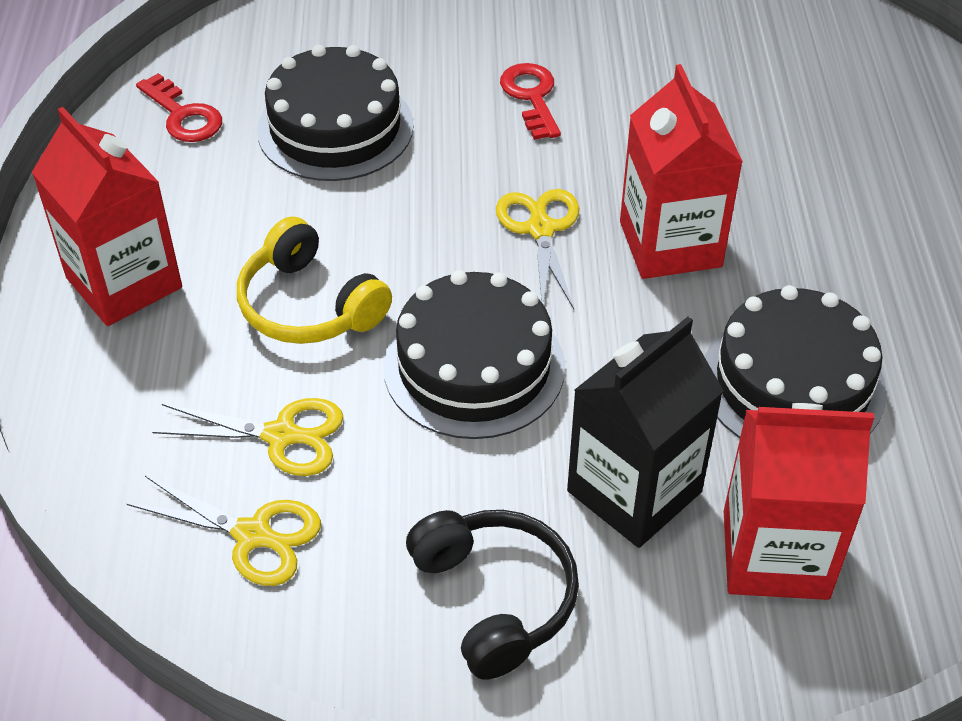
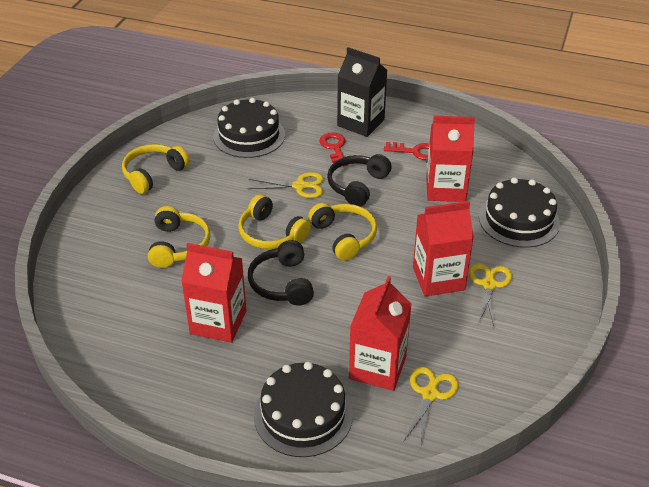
black headphones: 1 -> 2
red carton: 3 -> 4
yellow headphones: 1 -> 4

